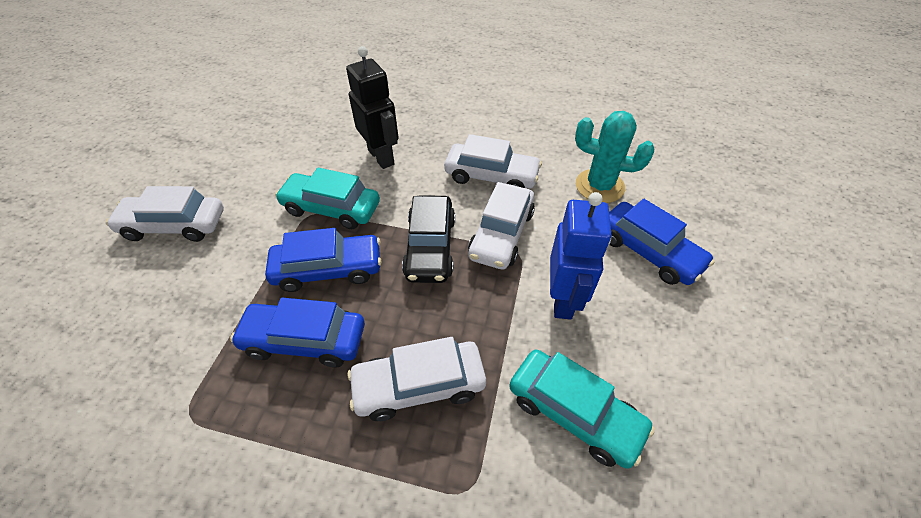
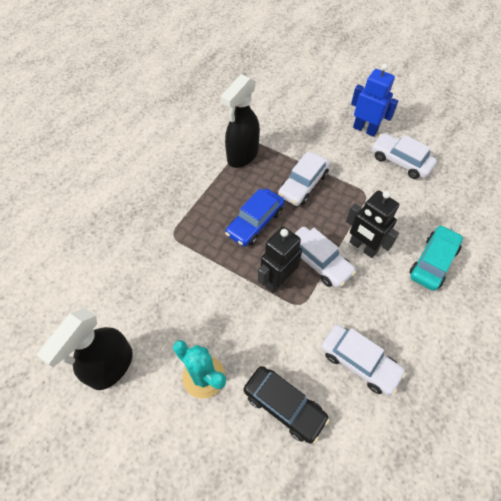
black robot: 1 -> 2
black spray bottle: 0 -> 2
blue car: 3 -> 1
turquoise car: 2 -> 1

